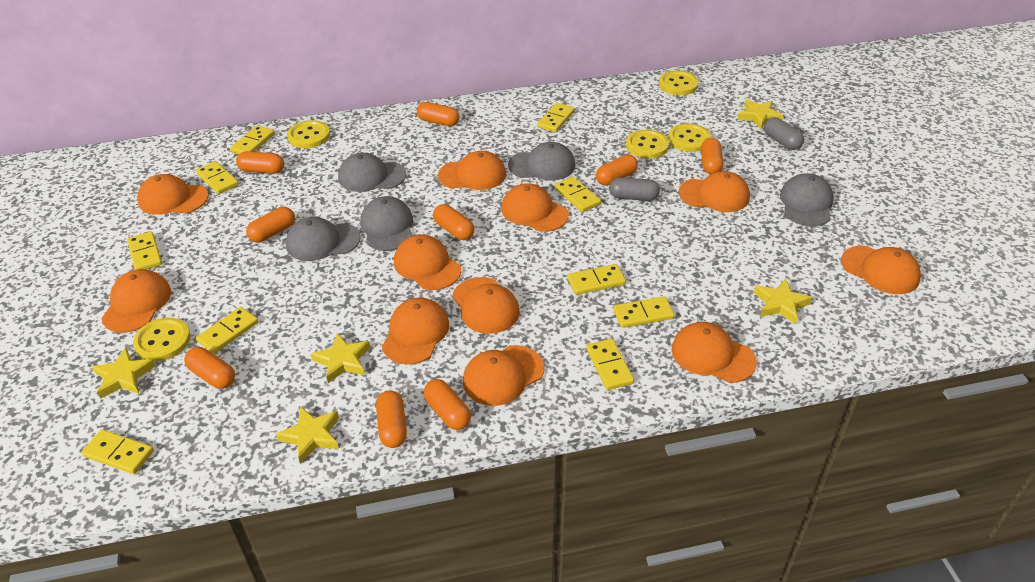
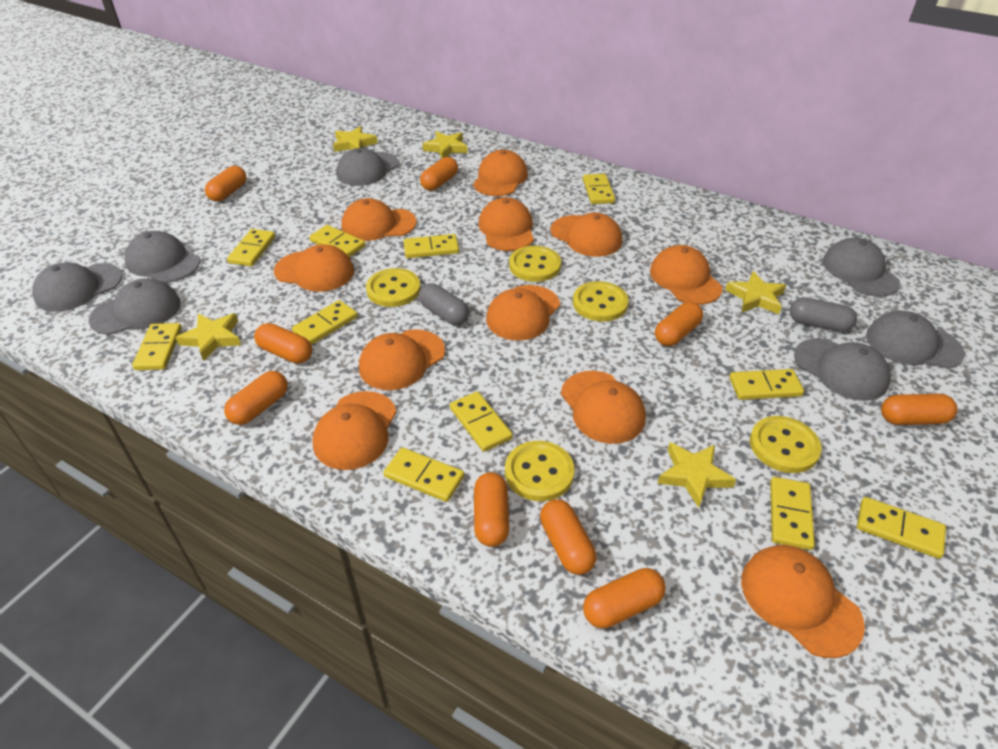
grey cap: 5 -> 7
yellow domino: 10 -> 11

